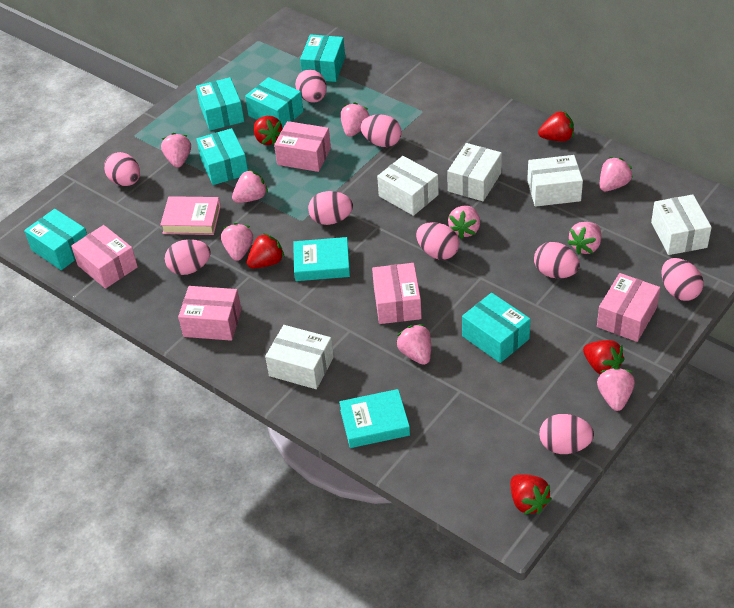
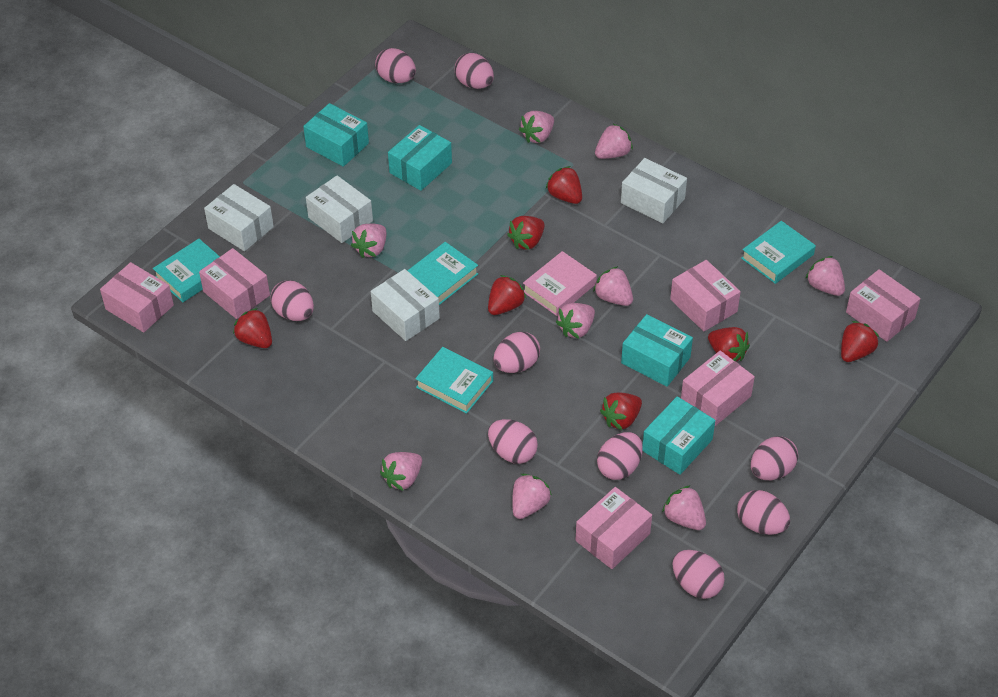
pink box: 5 -> 6
red strawberry: 5 -> 7
turquoise book: 2 -> 4
turquoise box: 6 -> 4
white box: 5 -> 4

